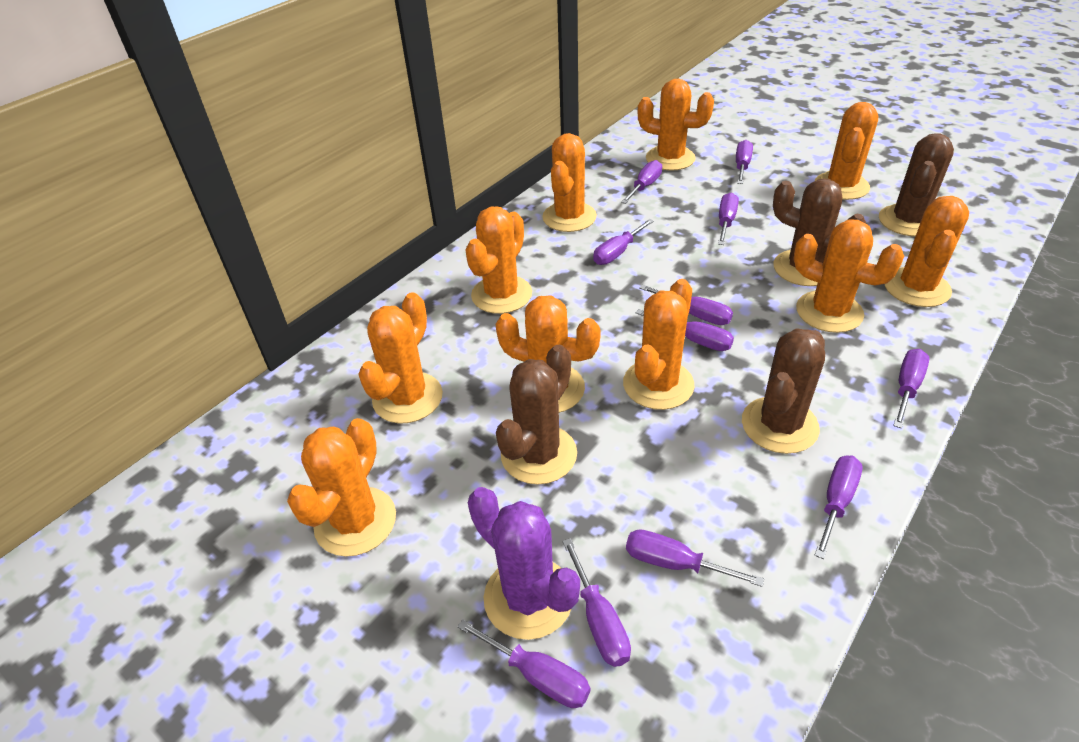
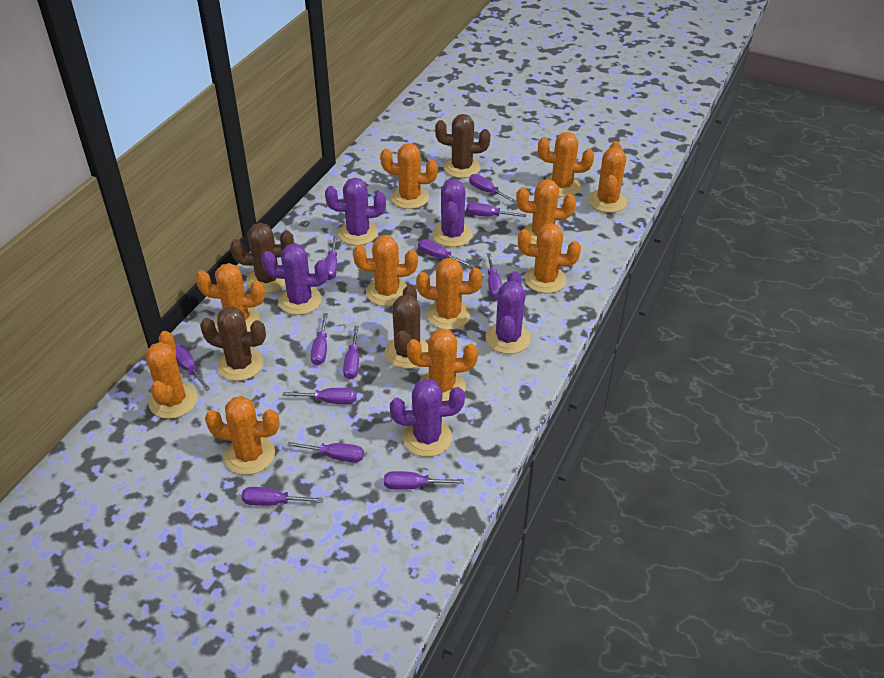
orange cactus: 10 -> 11
purple cactus: 1 -> 5
purple screwdriver: 11 -> 12

